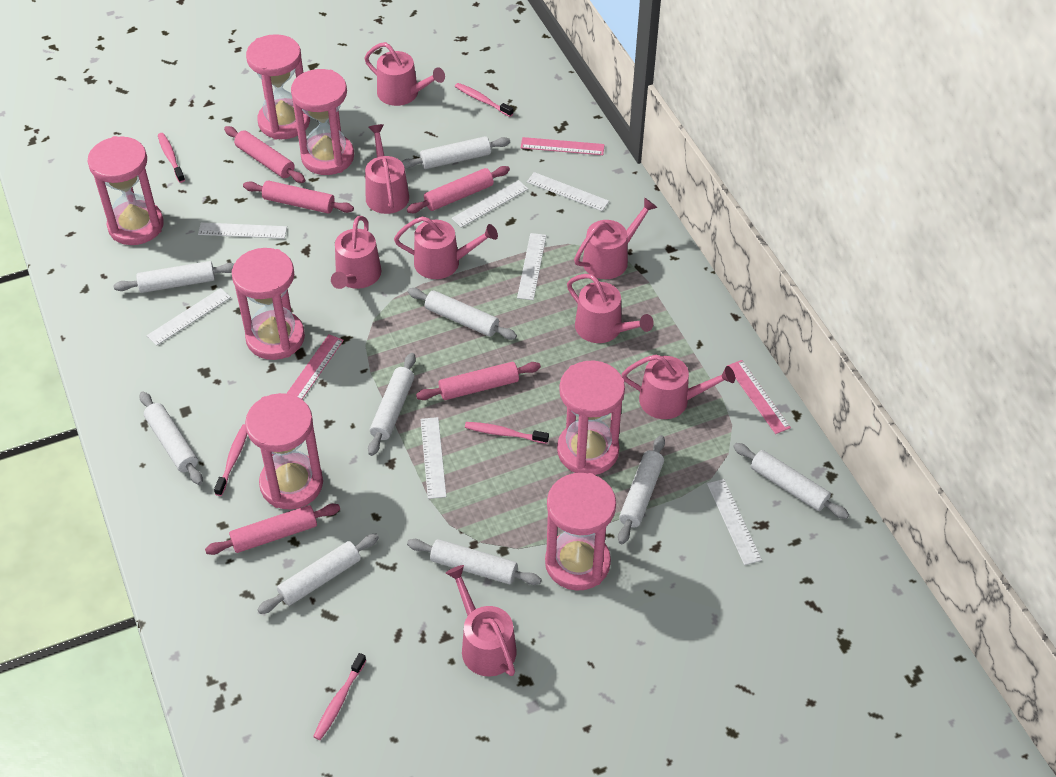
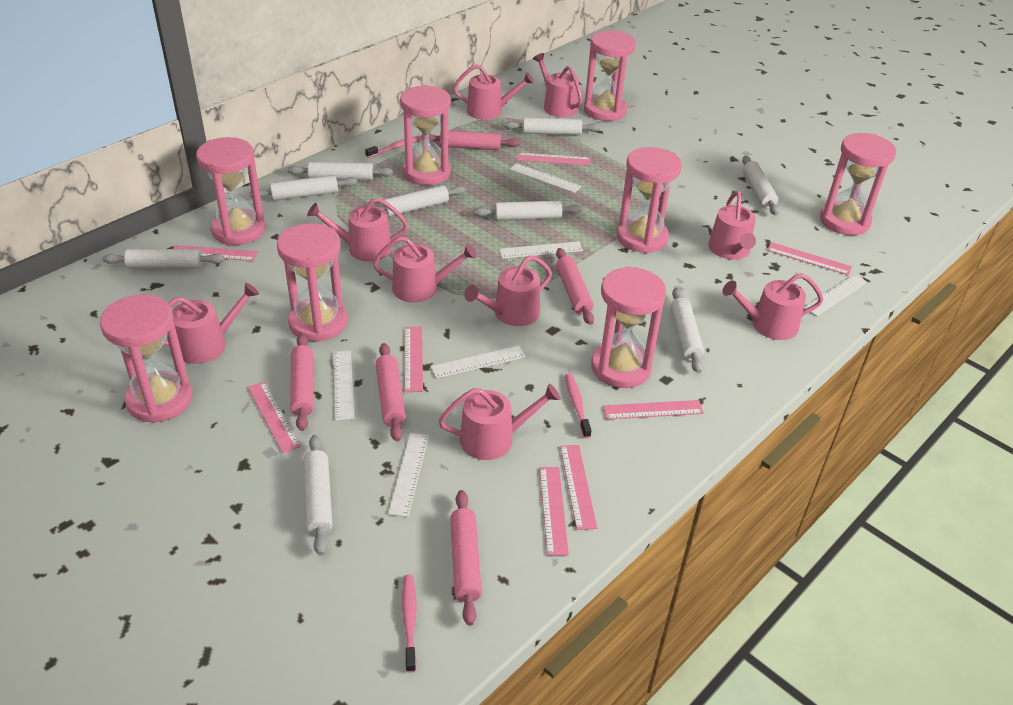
pink hourglass: 7 -> 8
pink ruler: 3 -> 8
pink toothbrush: 5 -> 3
pink watering can: 8 -> 9
white ruler: 7 -> 6

